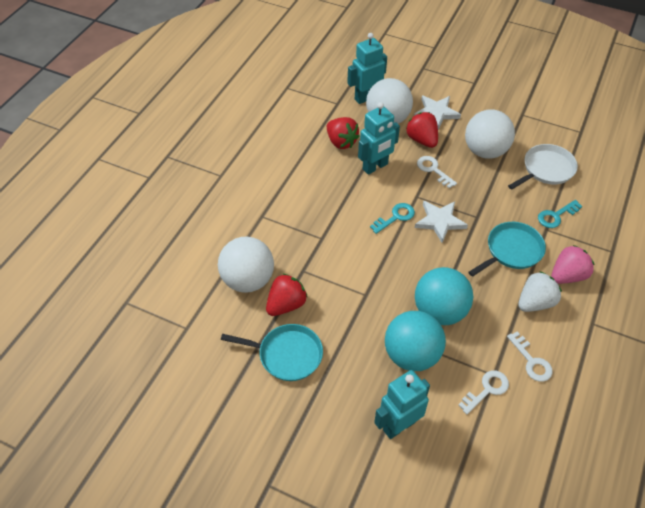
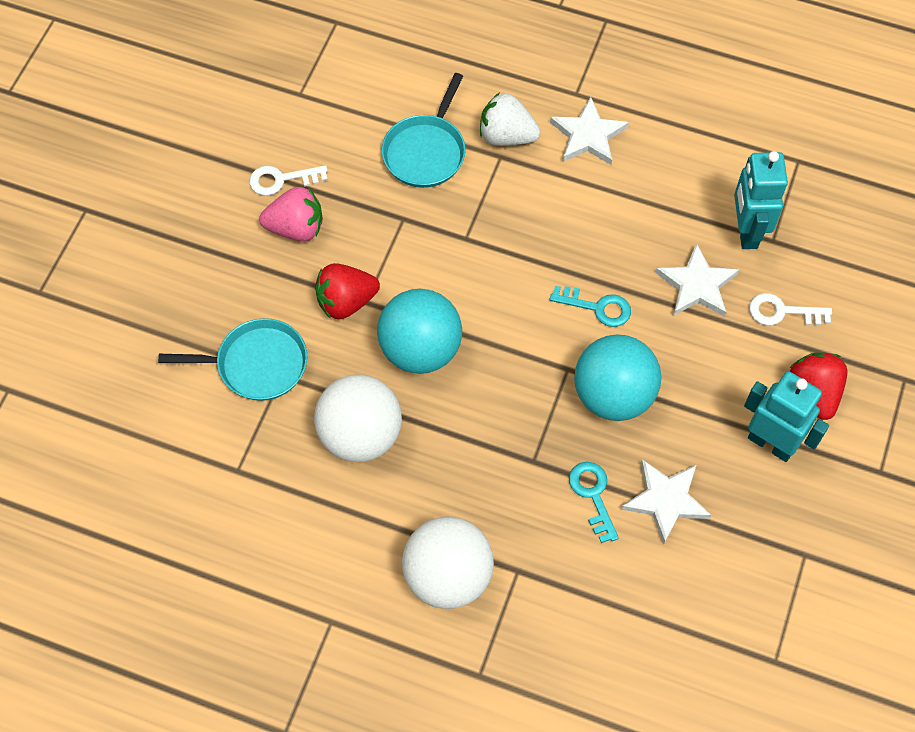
red strawberry: 3 -> 2
turquoise robot: 3 -> 2
white ball: 3 -> 2
white key: 3 -> 2
white pan: 1 -> 0
white star: 2 -> 3

